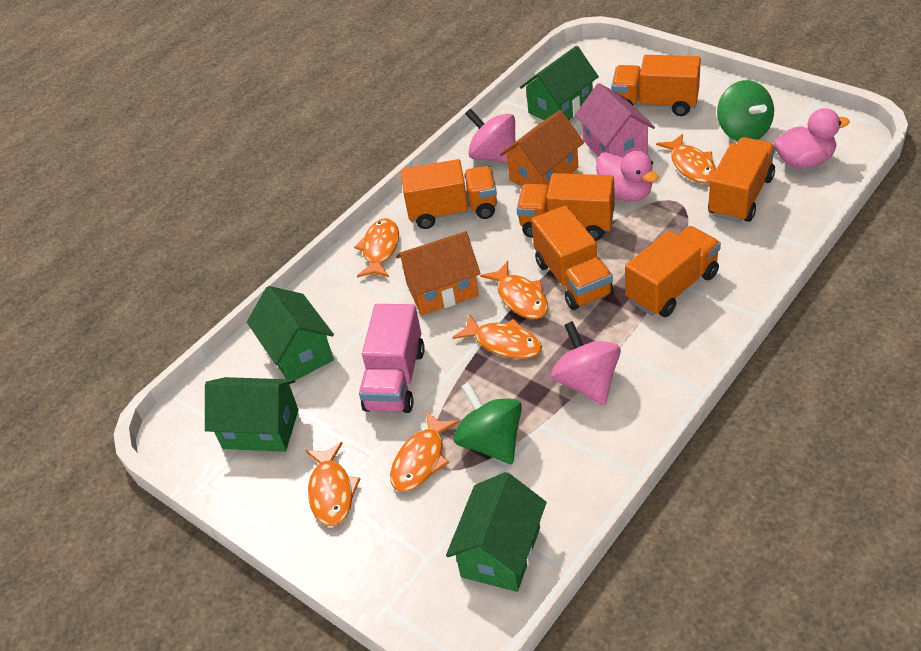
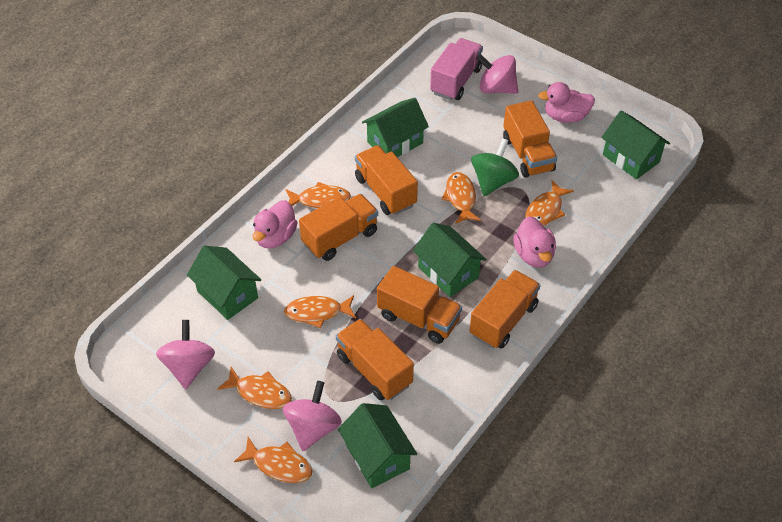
green house: 4 -> 5
green spinning top: 2 -> 1
orange house: 2 -> 0
pink duck: 2 -> 3
pink house: 1 -> 0
pink spinning top: 2 -> 3

